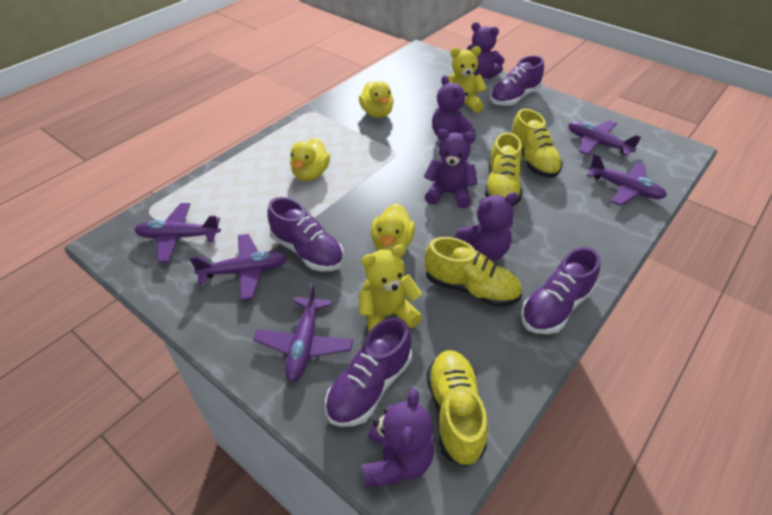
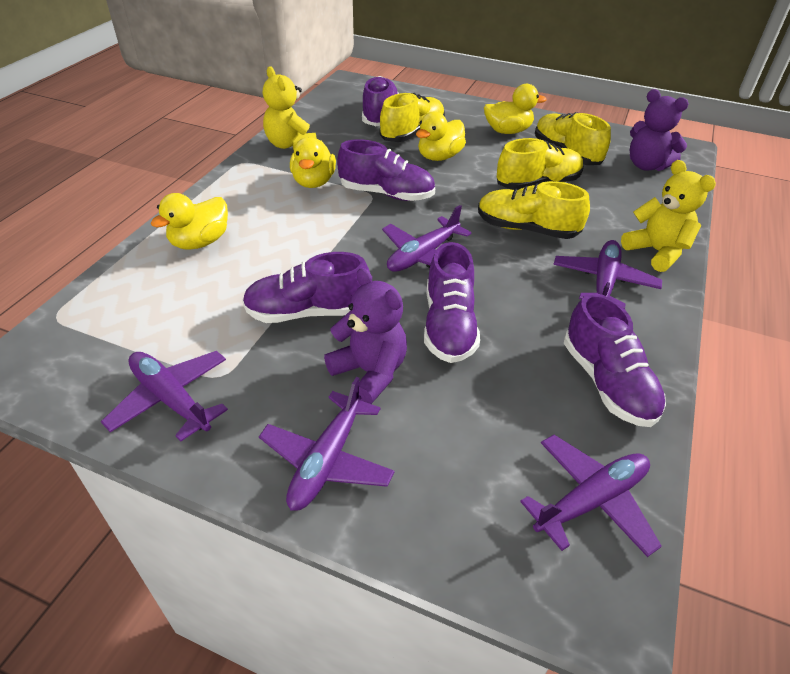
purple shoe: 4 -> 5
purple teddy bear: 5 -> 2
yellow duck: 3 -> 4

